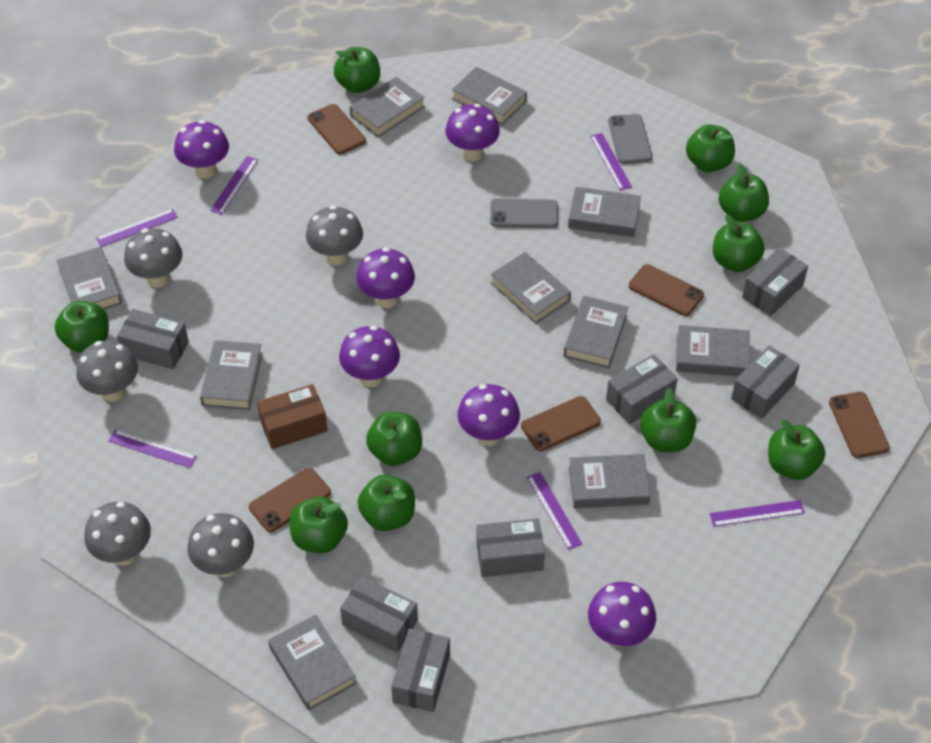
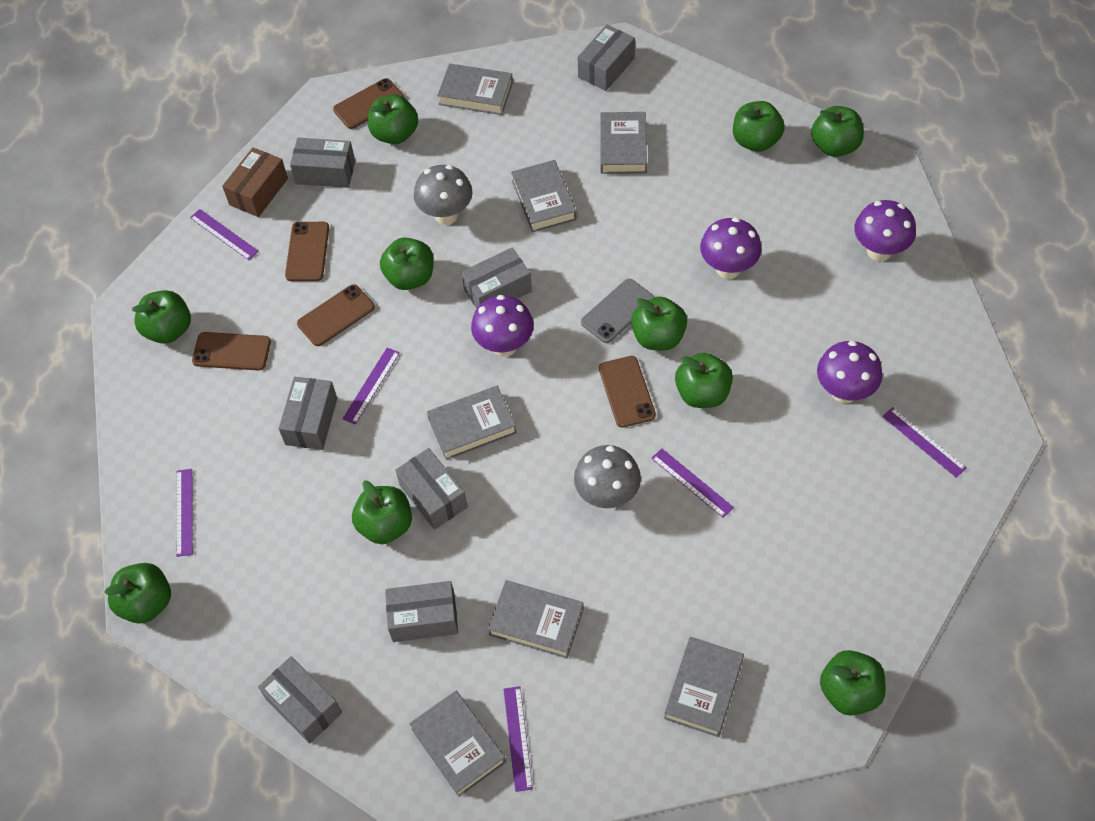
grey book: 10 -> 7
grey mushroom: 5 -> 2
grey phone: 2 -> 1
purple mushroom: 6 -> 4

